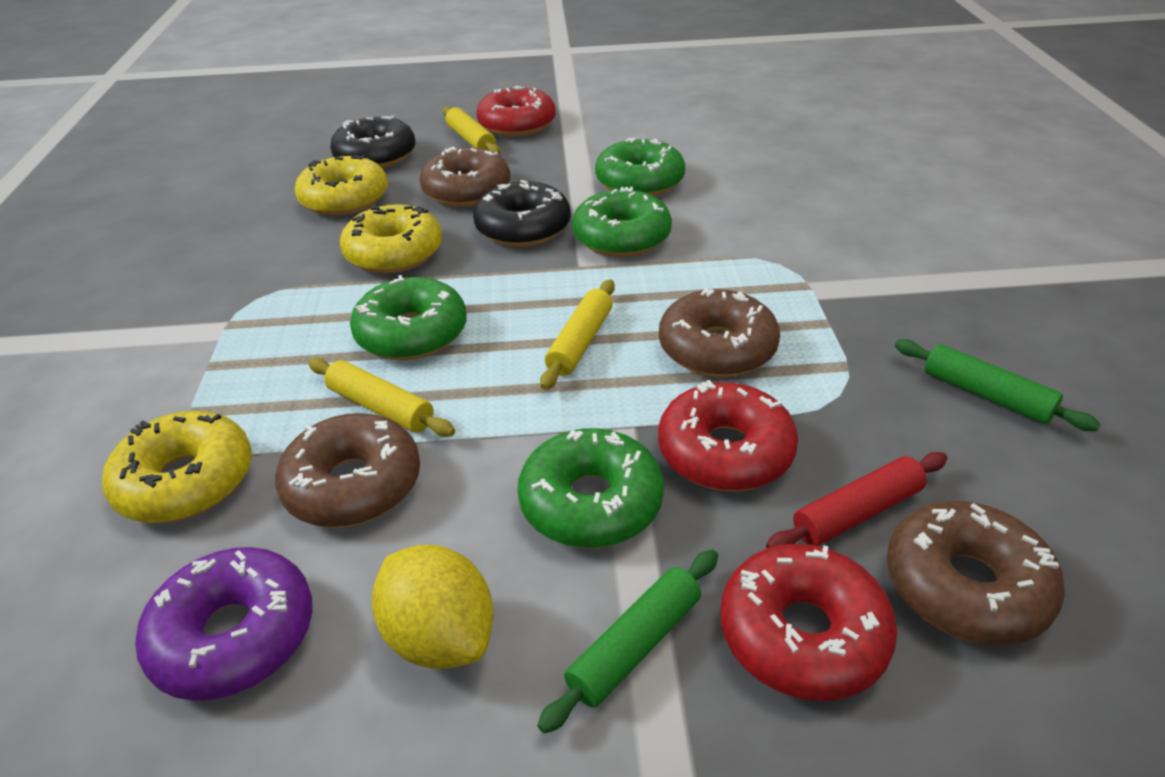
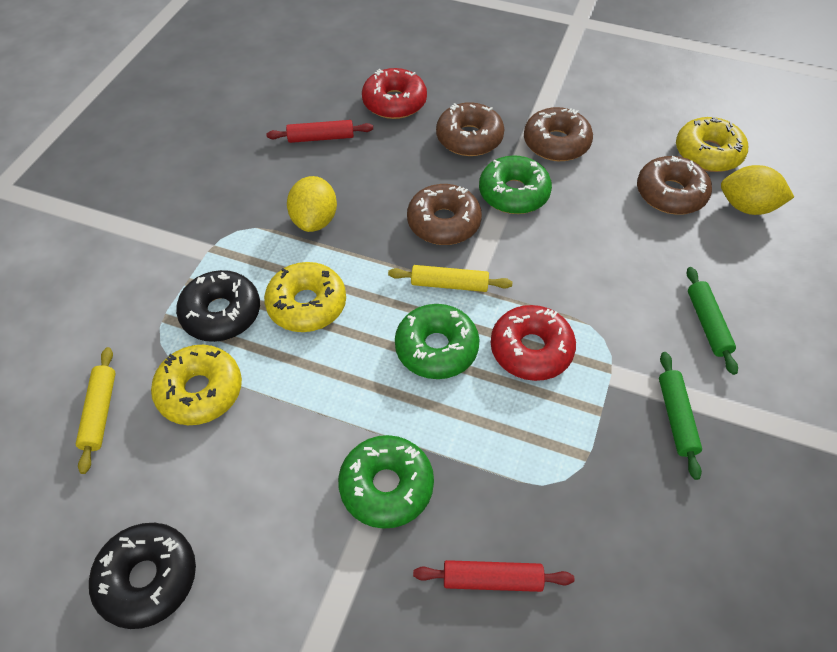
green donut: 4 -> 3
purple donut: 1 -> 0
red donut: 3 -> 2
red rolling pin: 1 -> 2
yellow lemon: 1 -> 2
yellow rolling pin: 3 -> 2

